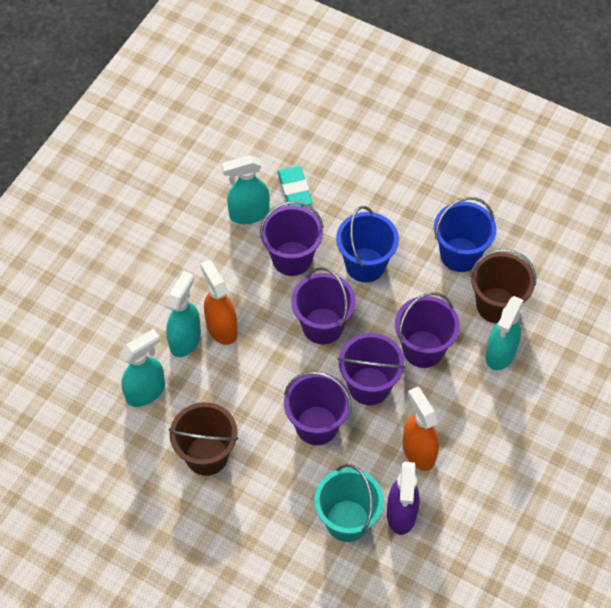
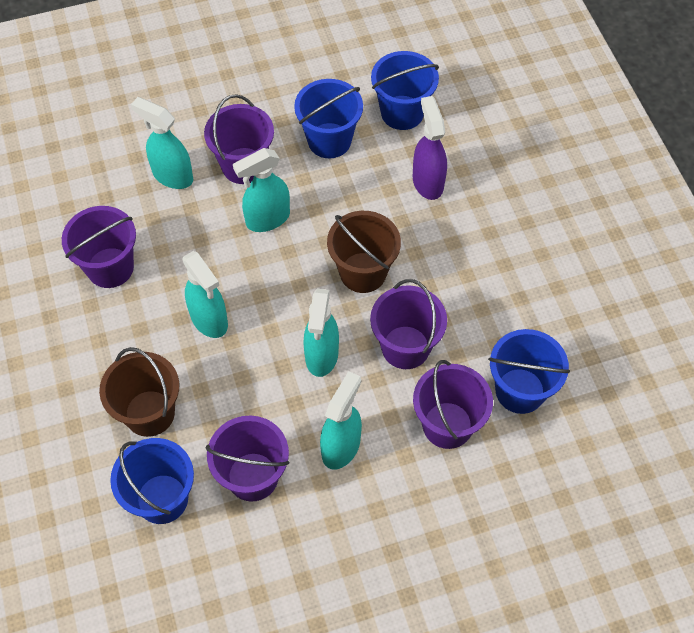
blue bucket: 2 -> 4
orange spray bottle: 2 -> 0
turquoise bucket: 1 -> 0
turquoise eraser: 1 -> 0
turquoise spray bottle: 4 -> 5

